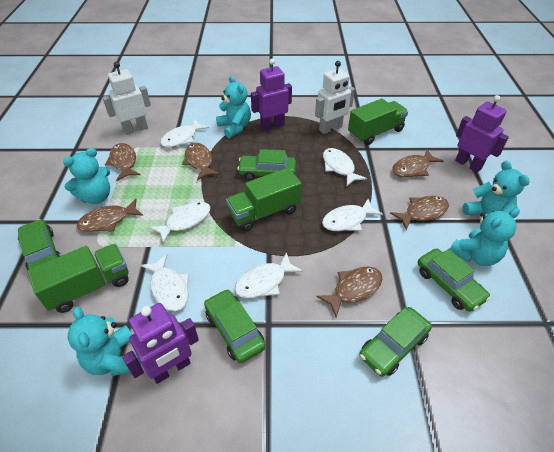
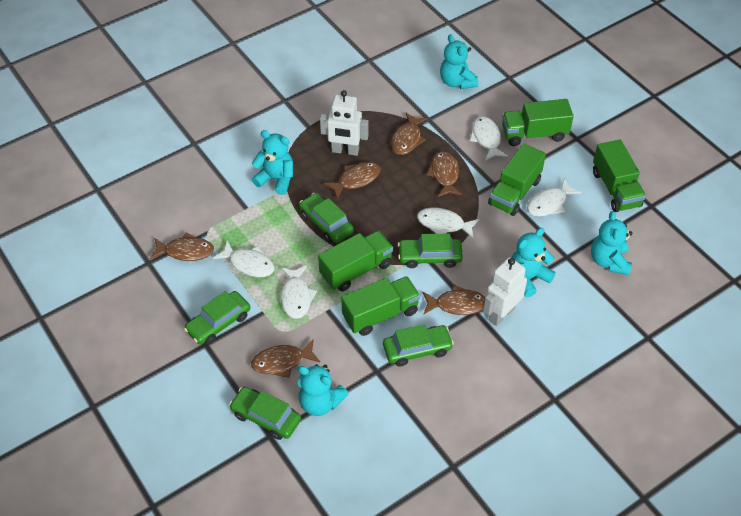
green truck: 3 -> 5
purple robot: 3 -> 0
white fish: 6 -> 5

